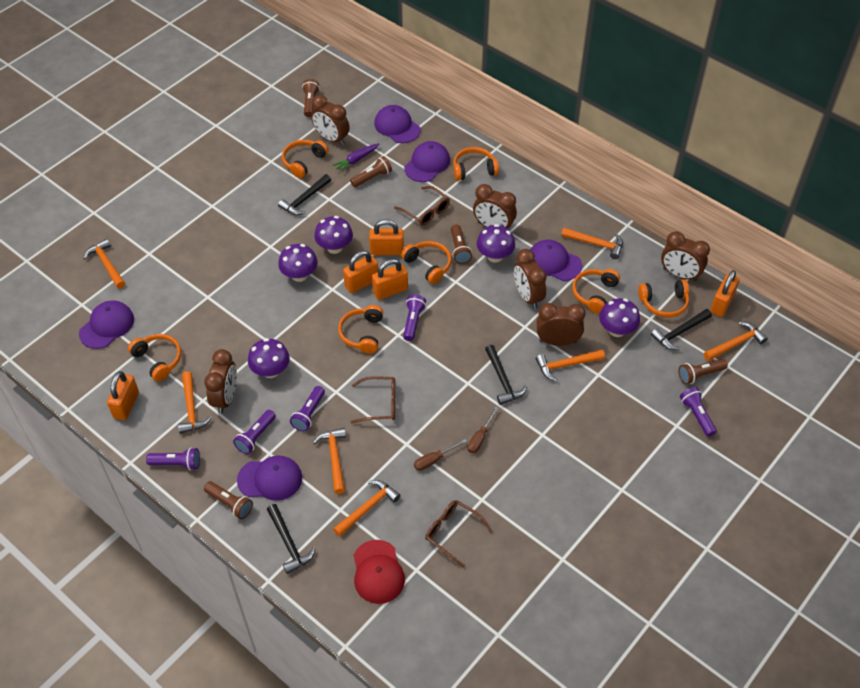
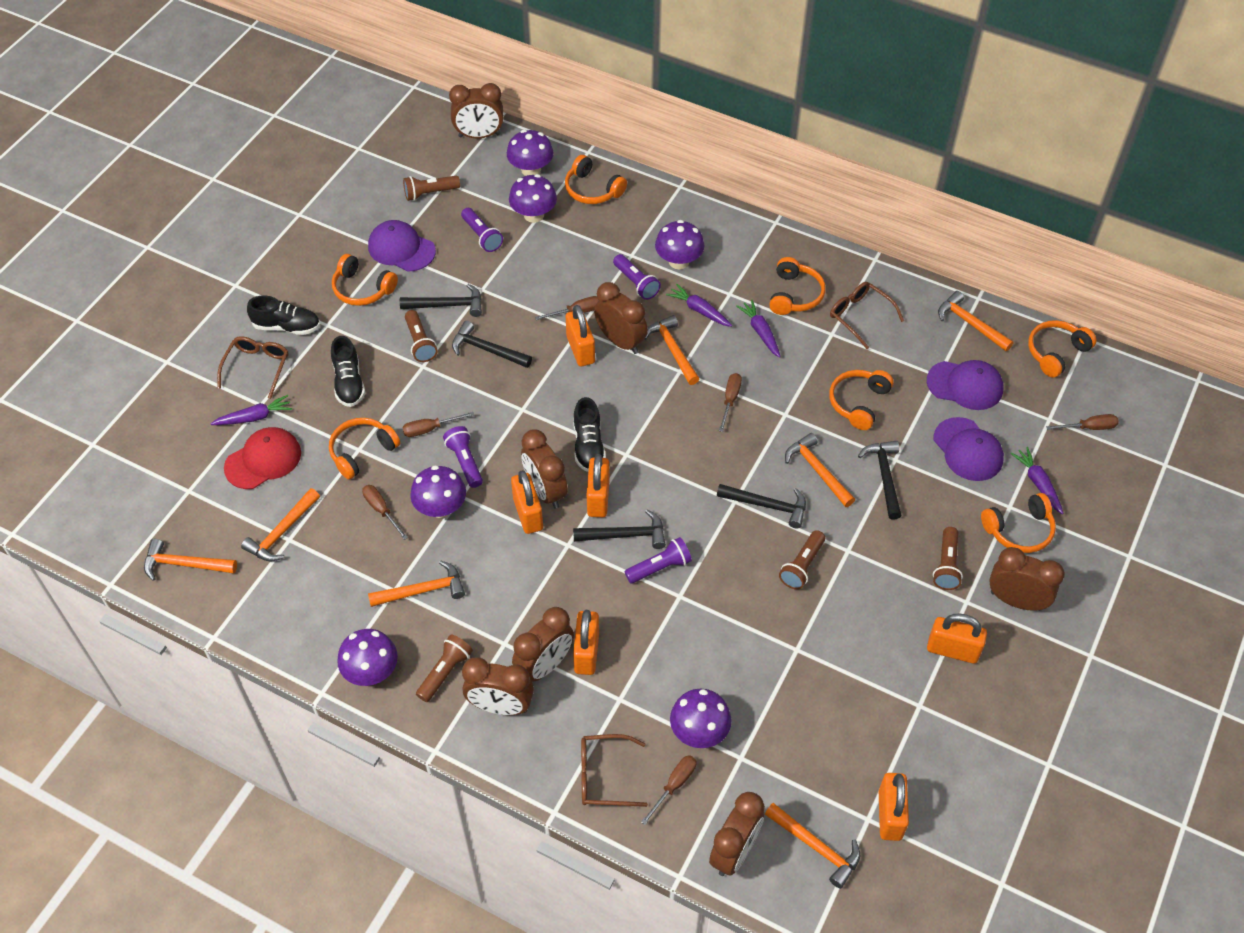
black hammer: 4 -> 5
black shoe: 0 -> 3
brown clock: 6 -> 7
brown screwdriver: 2 -> 6
orange padlock: 5 -> 6
purple cap: 5 -> 3
purple carrot: 1 -> 4
purple flashlight: 5 -> 4
purple mushroom: 5 -> 6

